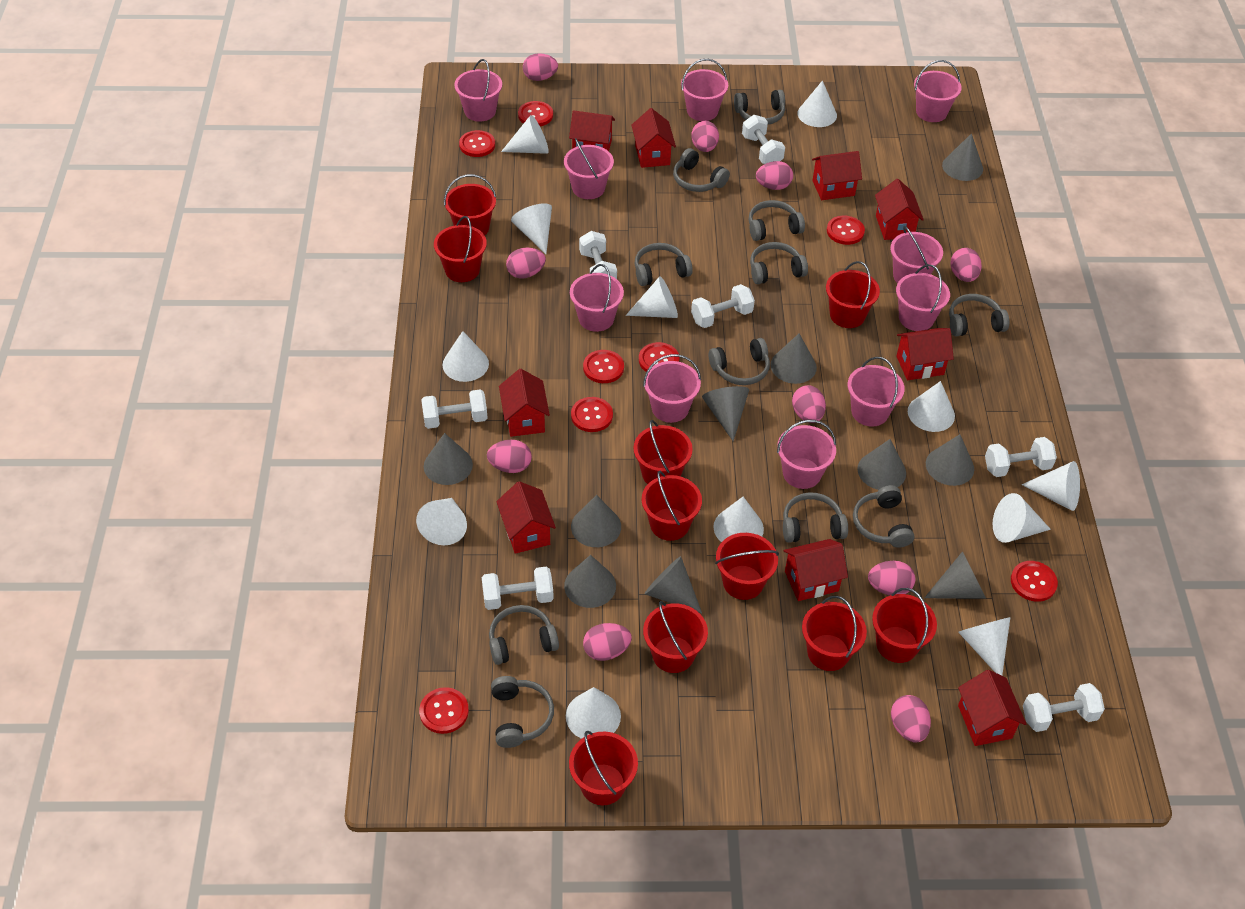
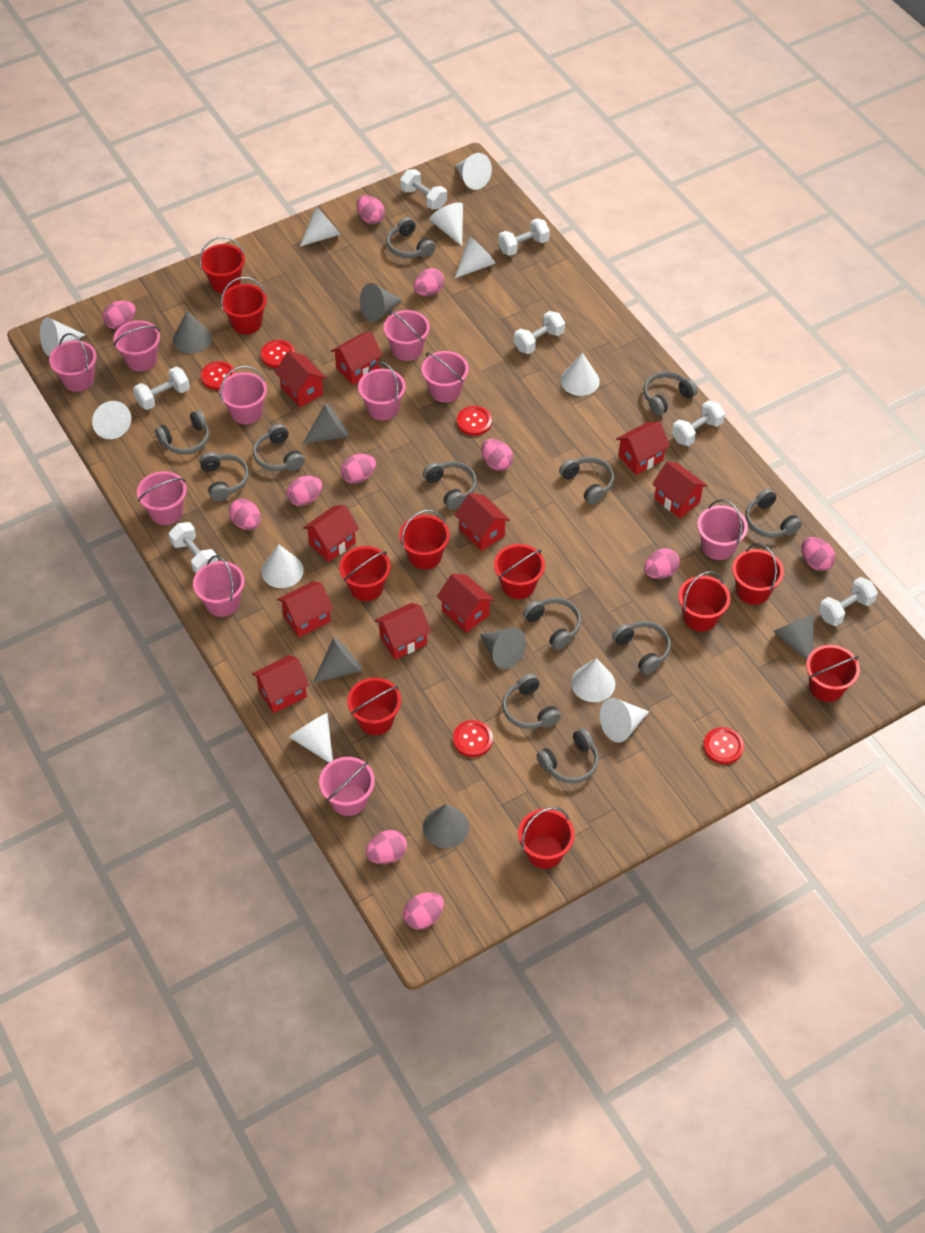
grey cone: 10 -> 7
grey headphones: 11 -> 12
pink egg: 10 -> 11
red button: 8 -> 5
red house: 9 -> 10
white cone: 12 -> 11

